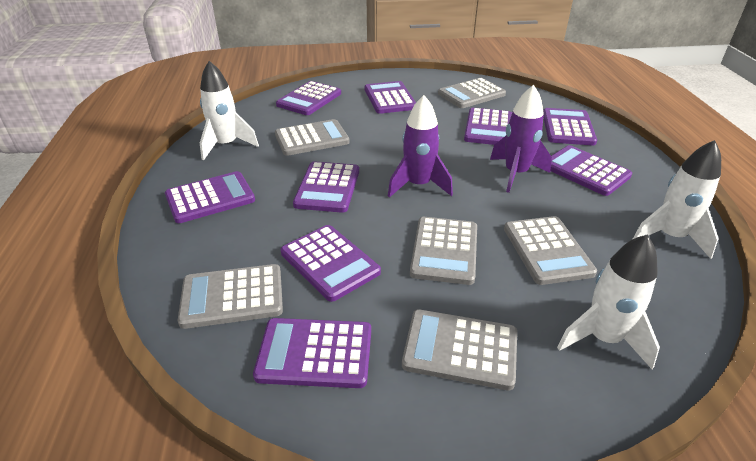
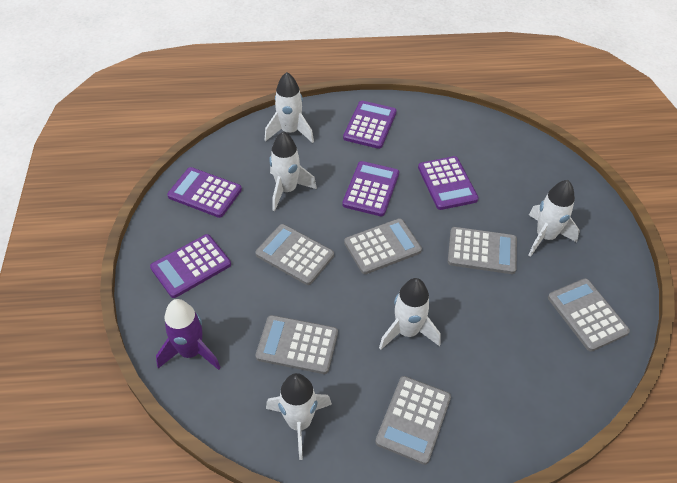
purple calculator: 9 -> 5
purple rocket: 2 -> 1
white rocket: 3 -> 5

